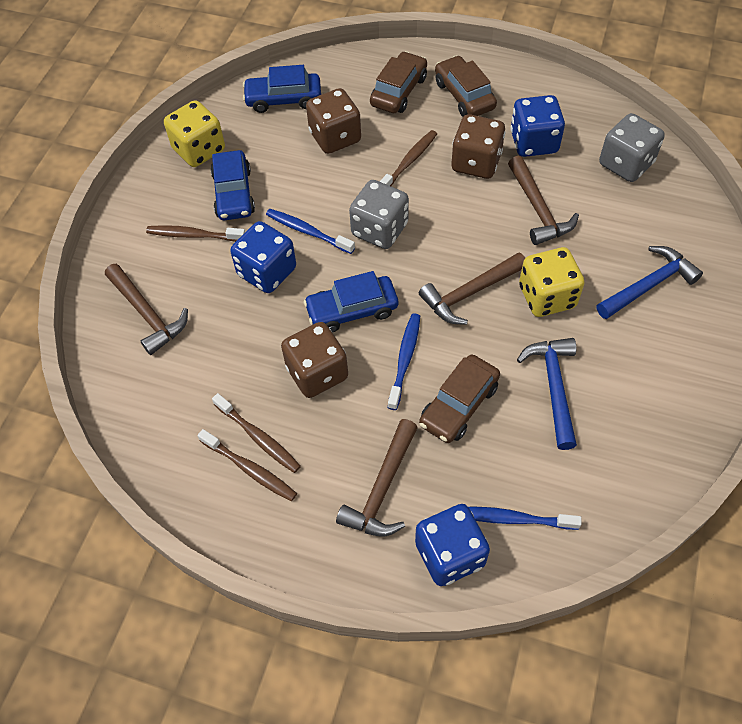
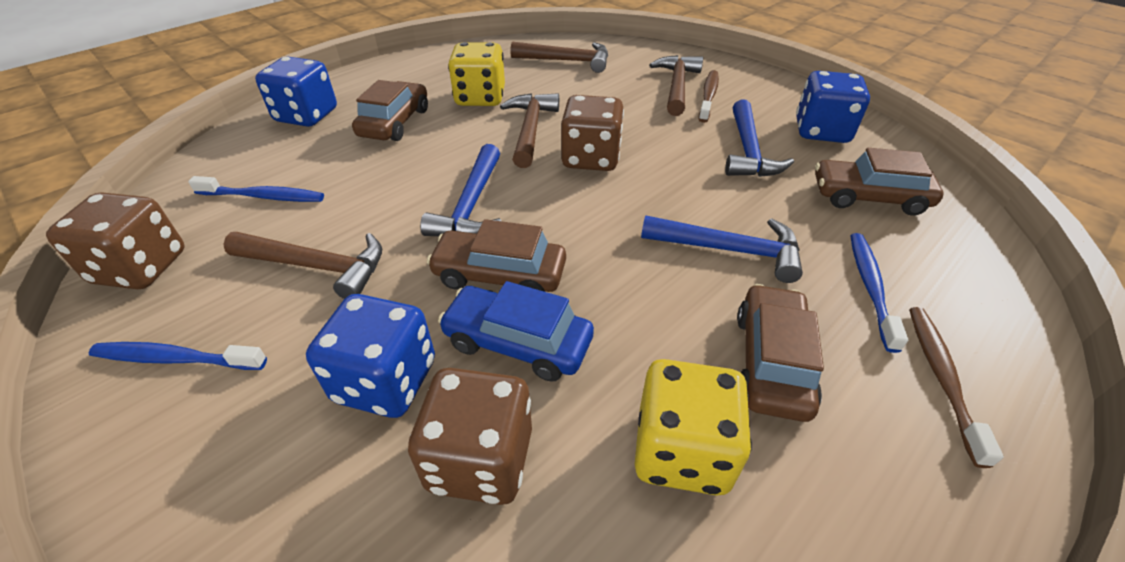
blue car: 3 -> 1
blue hammer: 2 -> 3
brown car: 3 -> 4
brown toothbrush: 4 -> 2
grey dice: 2 -> 0

